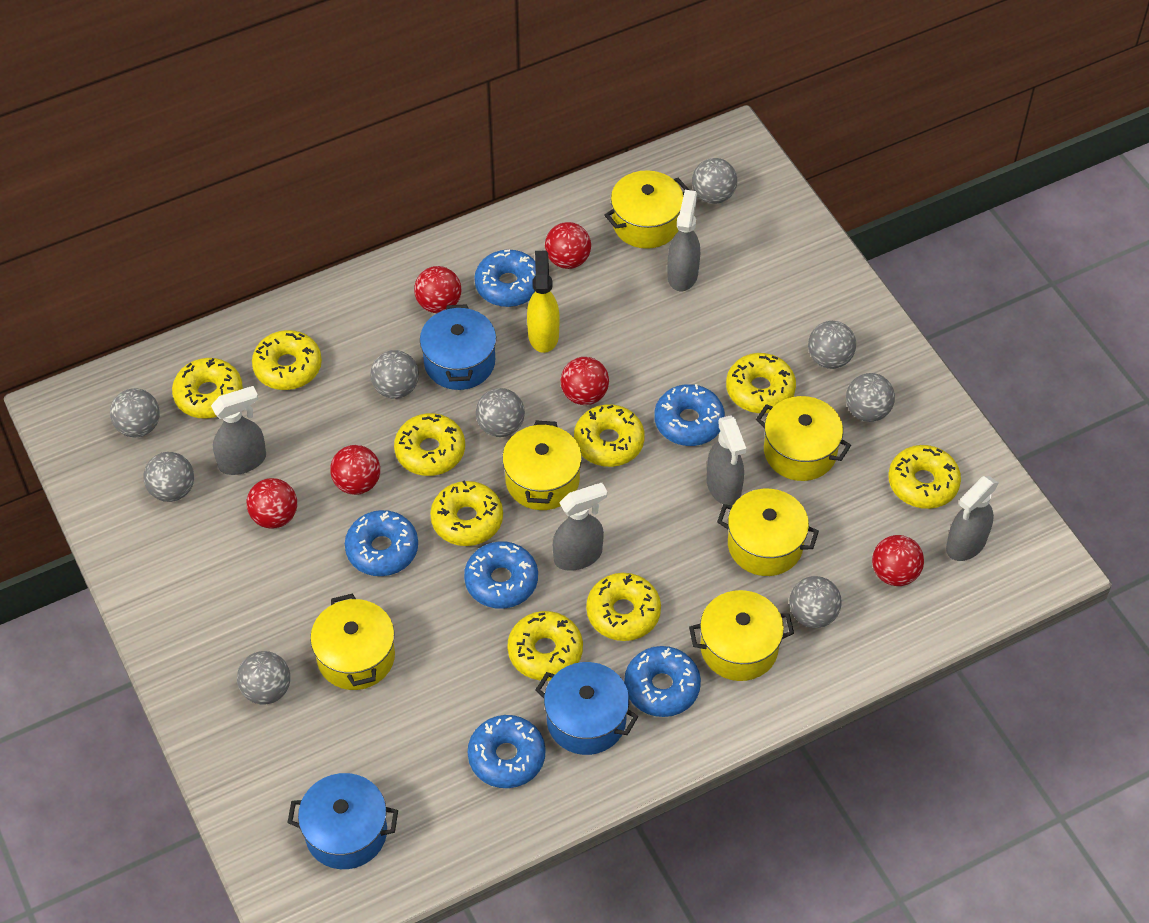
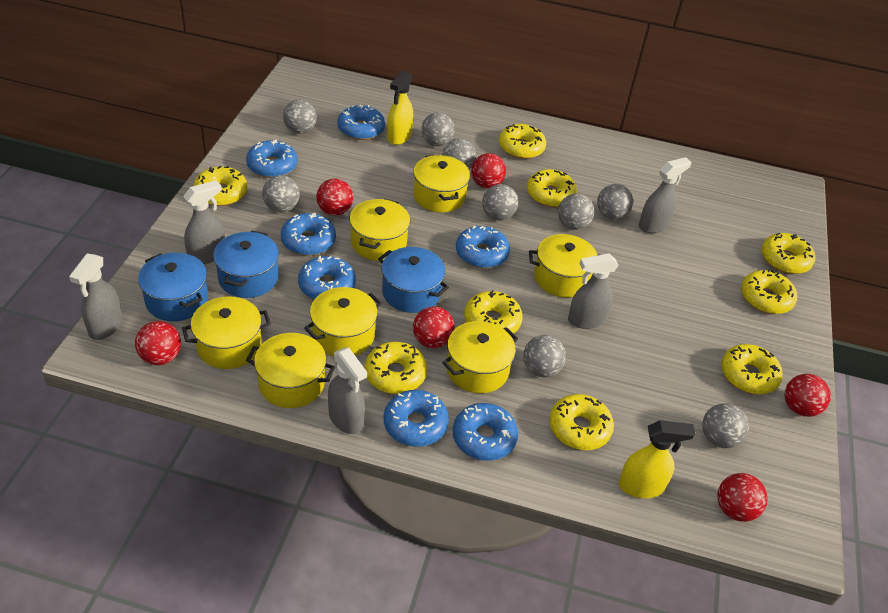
blue donut: 6 -> 7
yellow pot: 6 -> 7
yellow spray bottle: 1 -> 2

